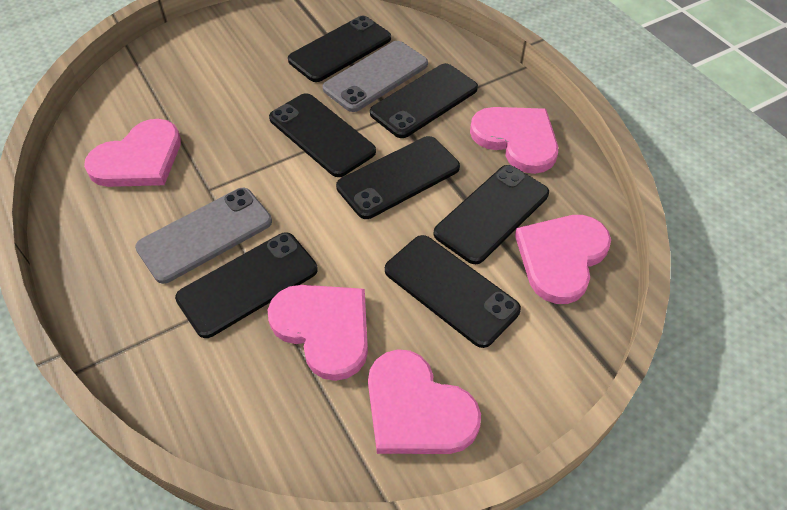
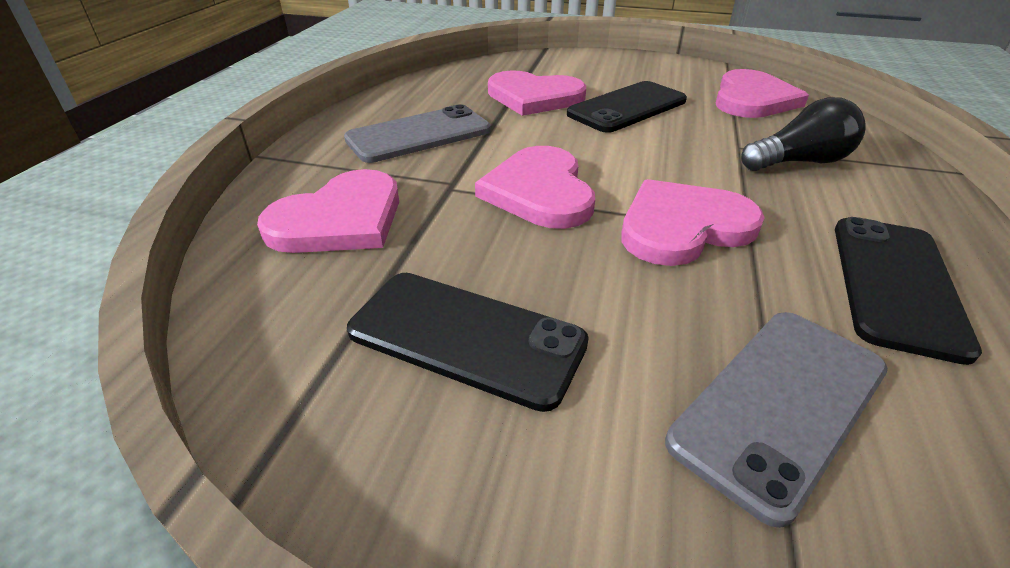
black light bulb: 0 -> 1
black phone: 7 -> 3

